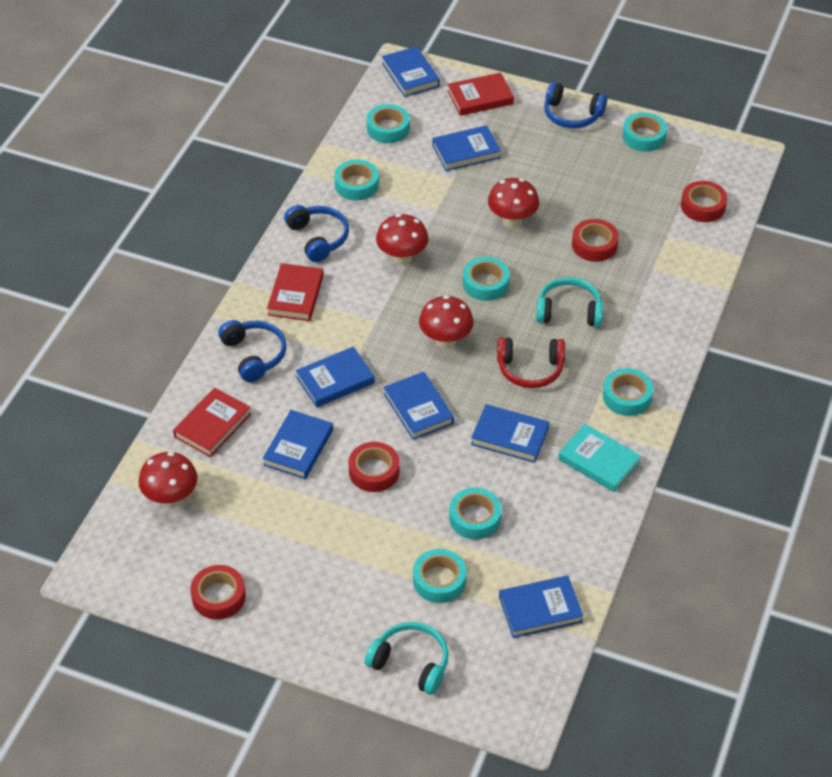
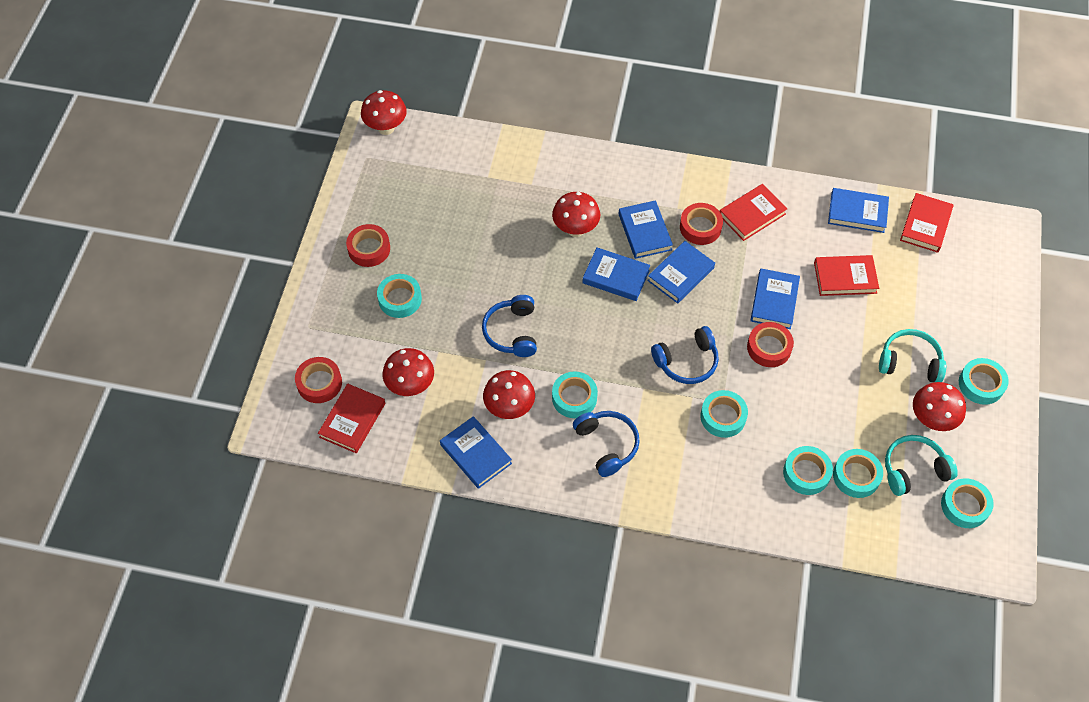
blue book: 7 -> 6
red book: 3 -> 4
red headphones: 1 -> 0
red mushroom: 4 -> 5
turquoise book: 1 -> 0

